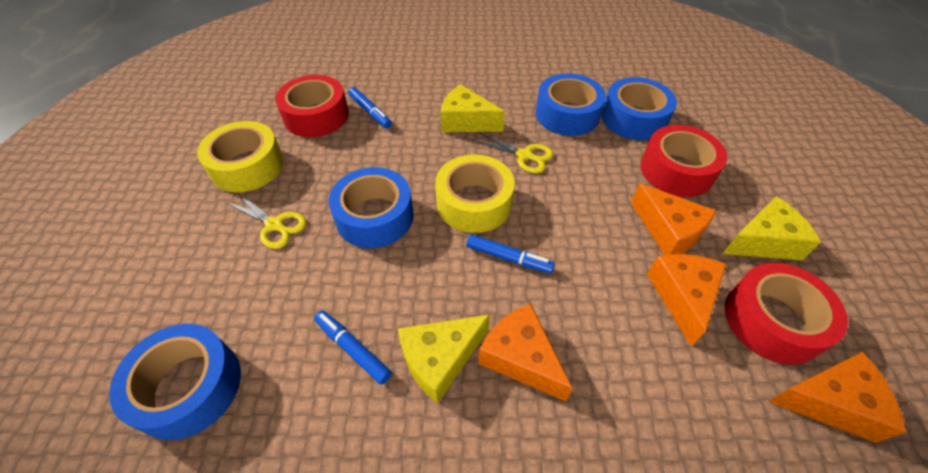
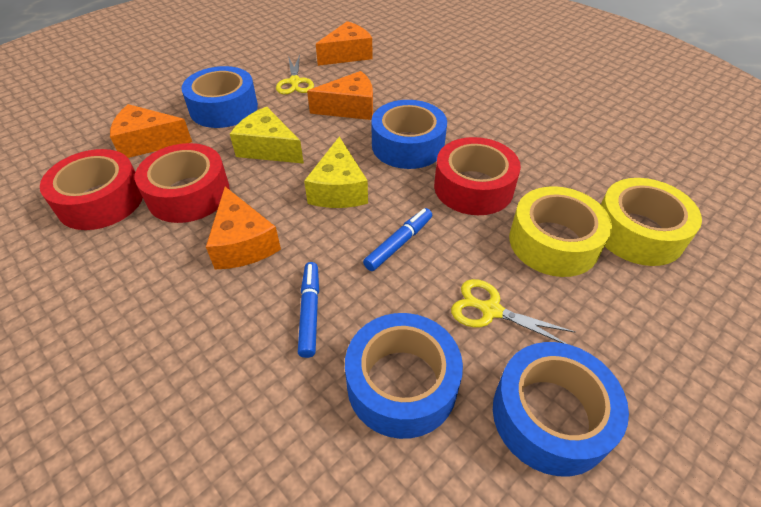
blue marker: 3 -> 2
yellow cheese: 3 -> 2

